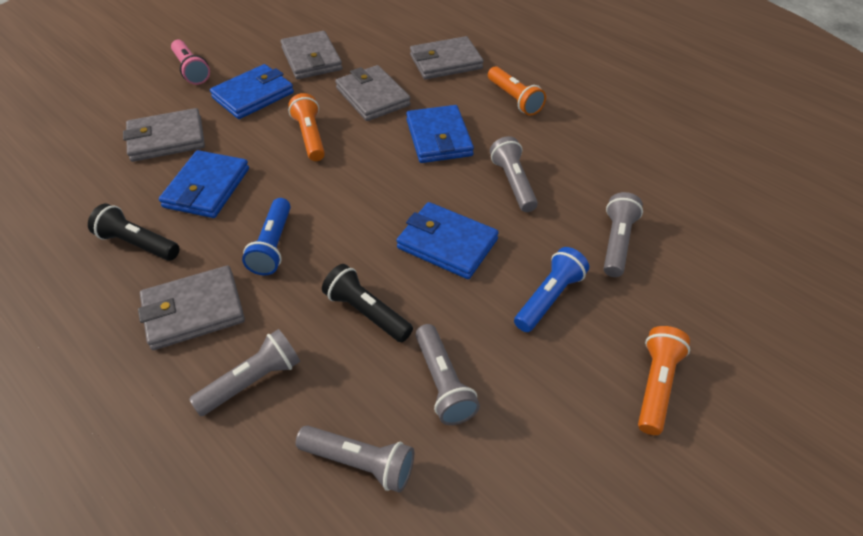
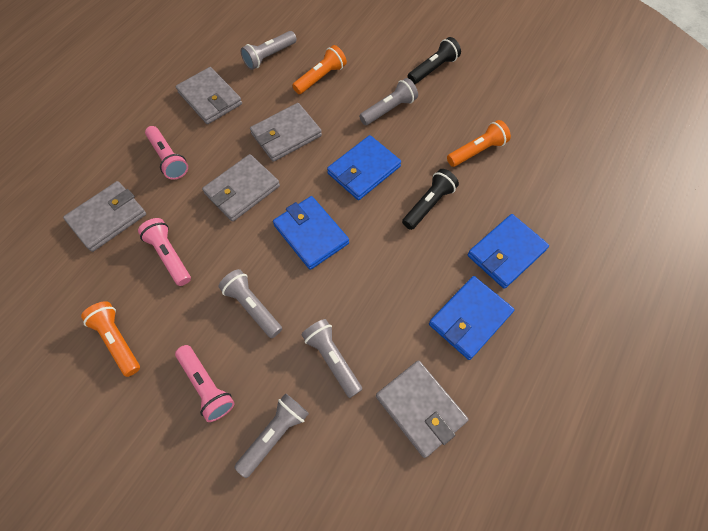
blue flashlight: 2 -> 0
pink flashlight: 1 -> 3

